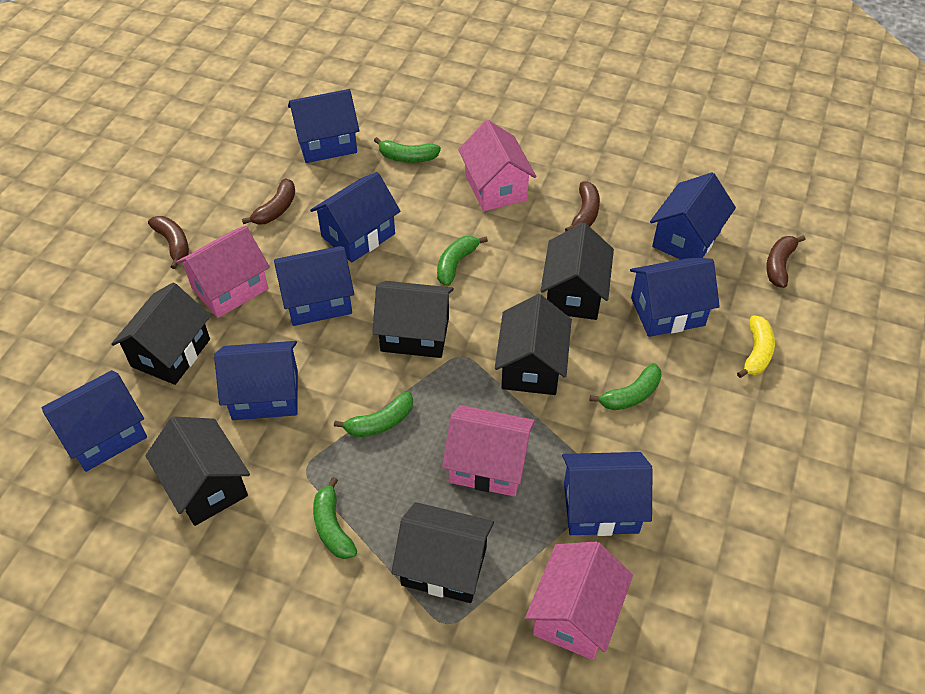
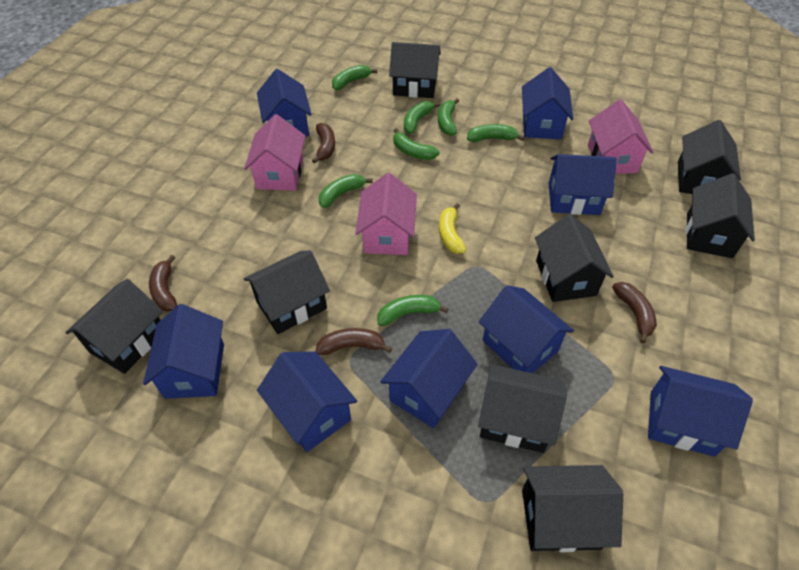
black house: 6 -> 8
green banana: 5 -> 7
pink house: 4 -> 3

